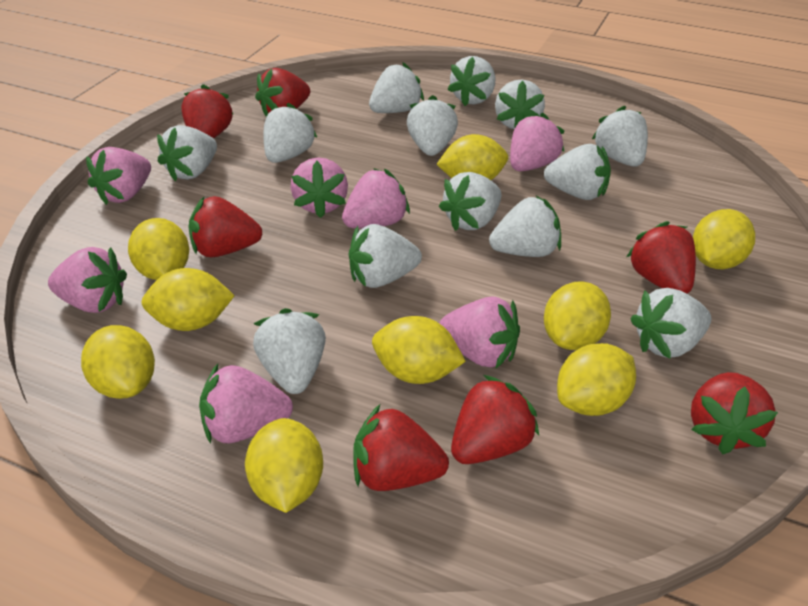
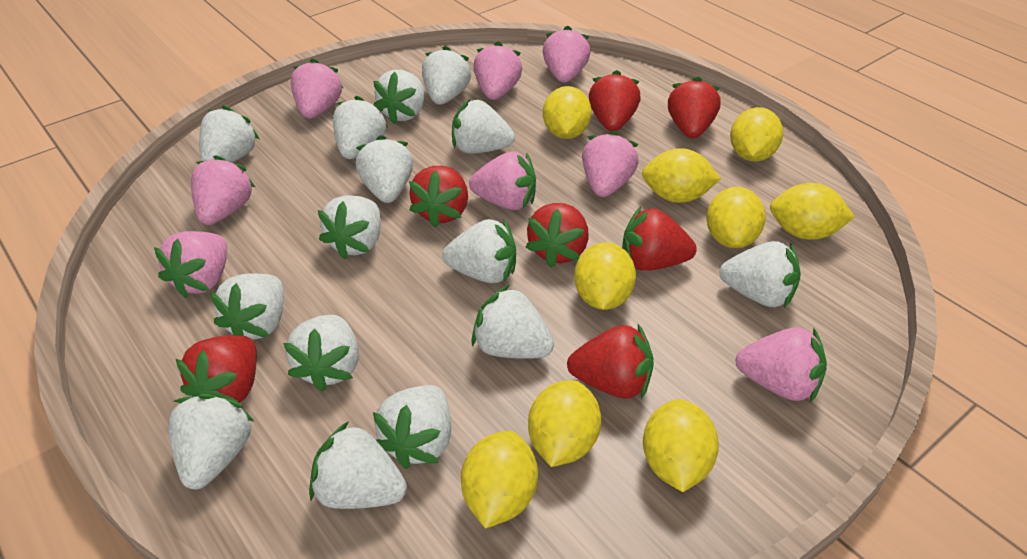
pink strawberry: 7 -> 8
white strawberry: 13 -> 15

